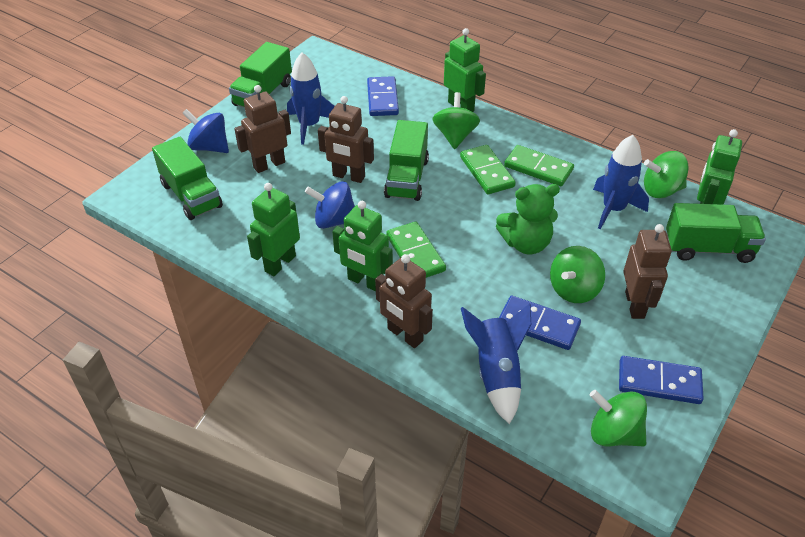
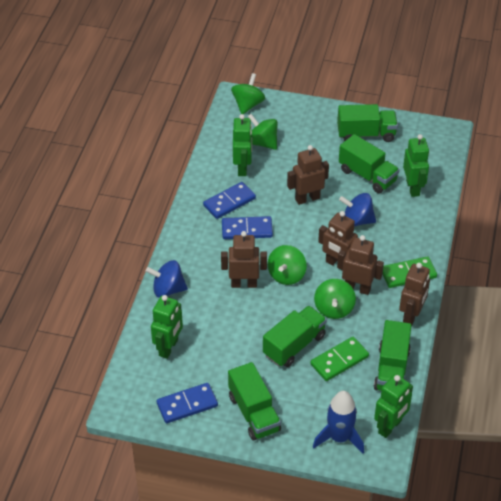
blue rocket: 3 -> 1
brown robot: 4 -> 5
green domino: 3 -> 2
green teddy bear: 1 -> 0
green truck: 4 -> 5

